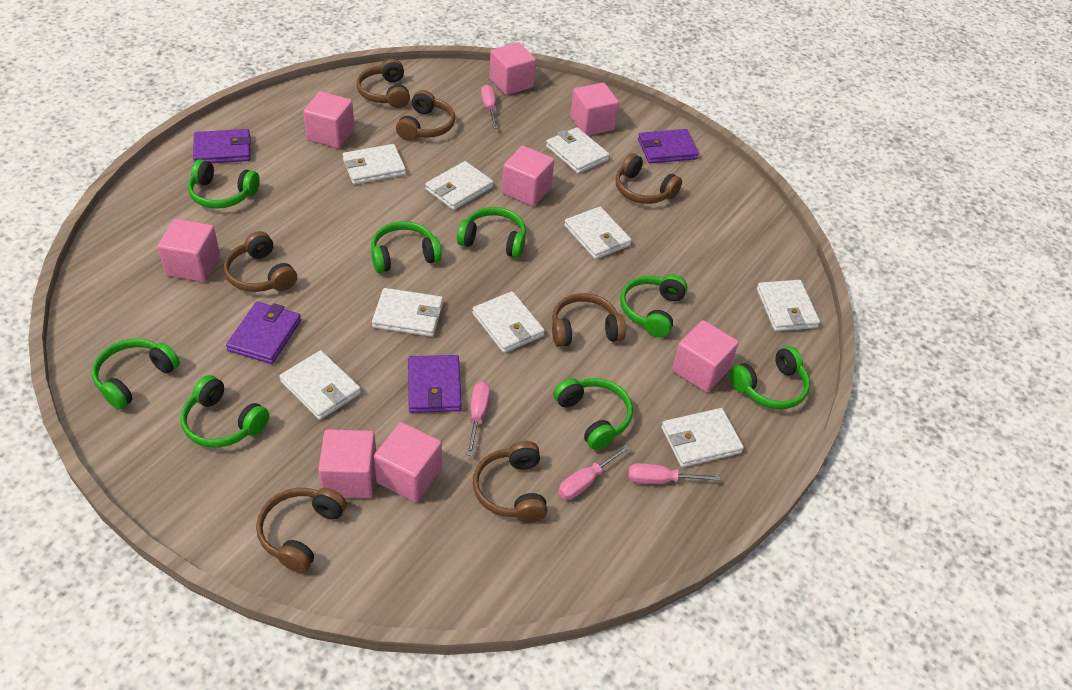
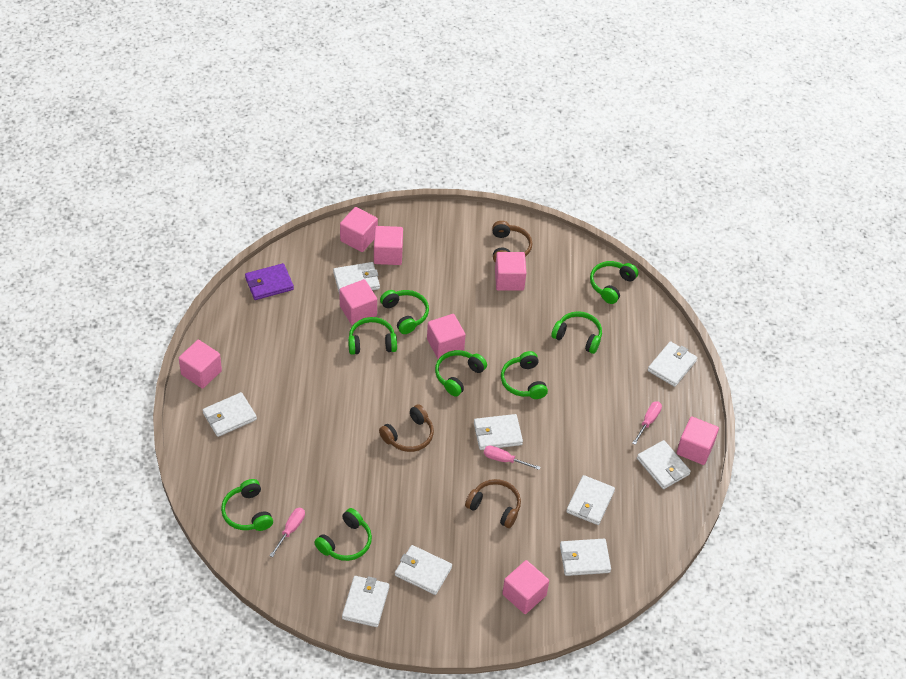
brown headphones: 7 -> 3
pink screwdriver: 4 -> 3
purple wallet: 4 -> 1

